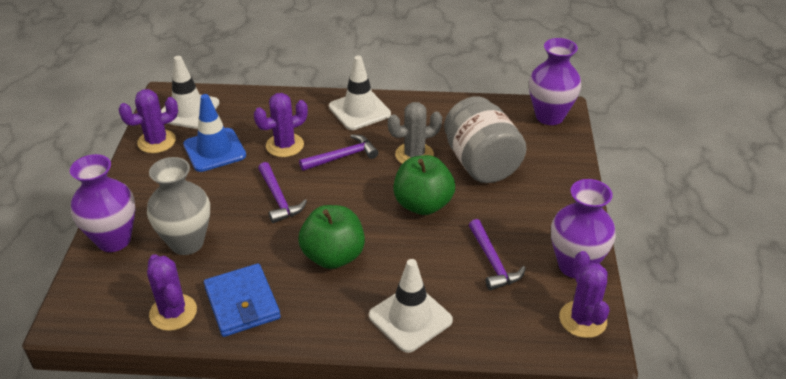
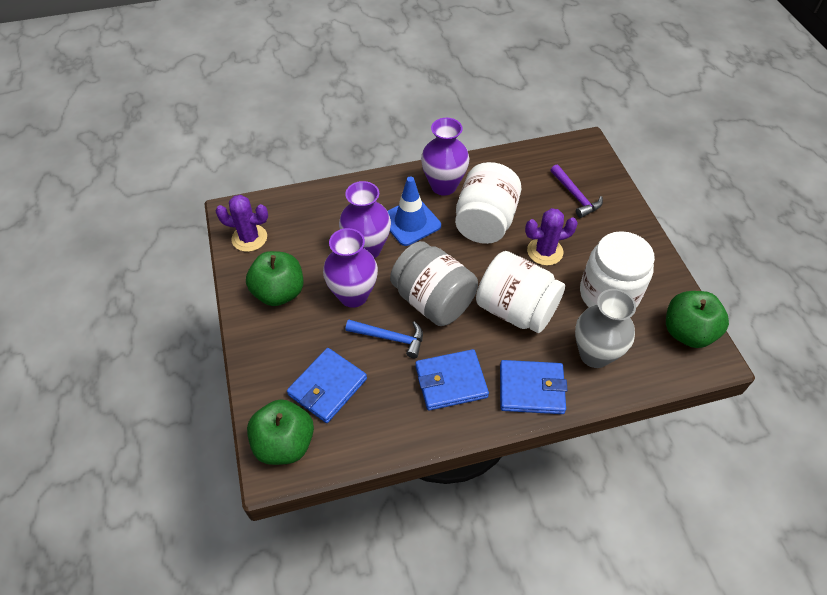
blue hammer: 0 -> 1
blue wallet: 1 -> 3
green apple: 2 -> 3
grey cactus: 1 -> 0
purple cactus: 4 -> 2
purple hammer: 3 -> 1
white jar: 0 -> 3
white traffic cone: 3 -> 0

